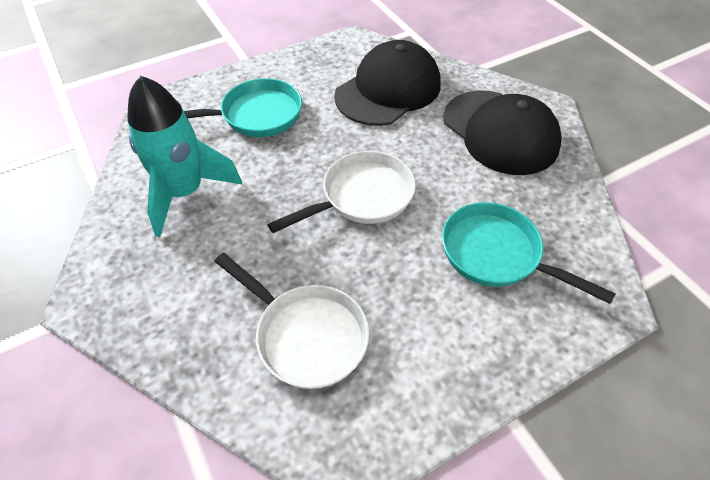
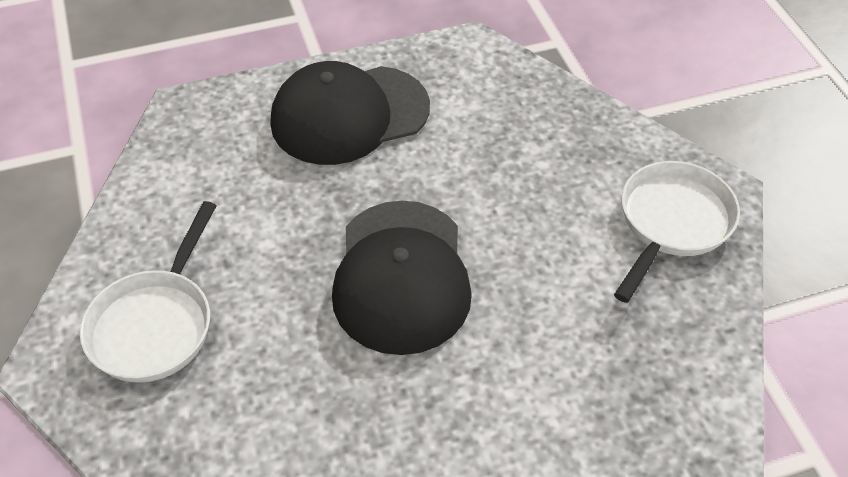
turquoise pan: 2 -> 0
turquoise rocket: 1 -> 0

